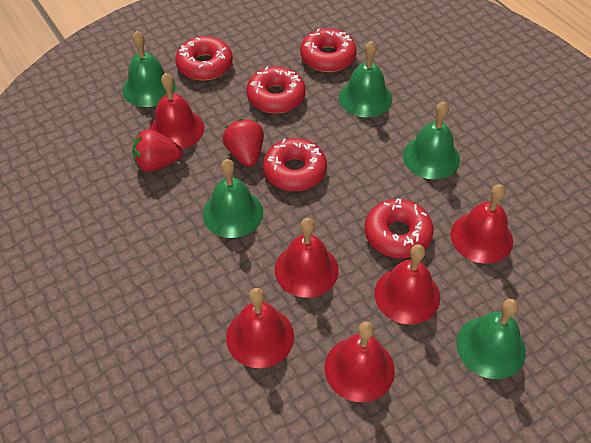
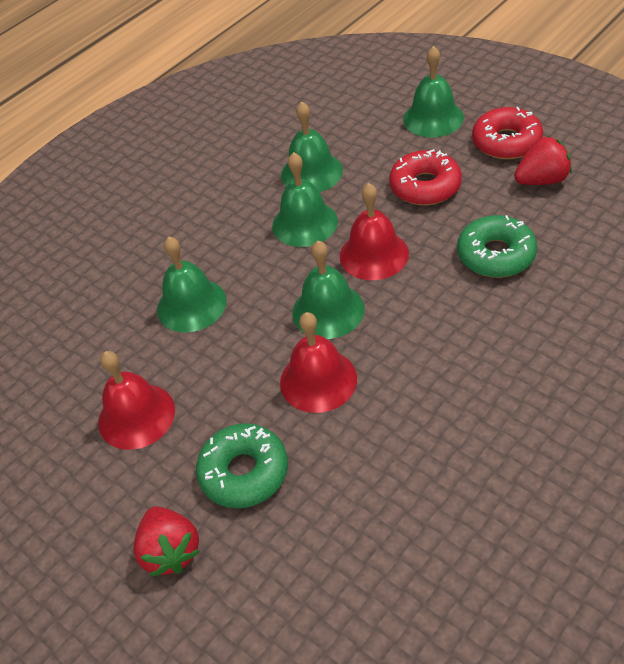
green donut: 0 -> 2
red bell: 6 -> 3
red donut: 5 -> 2

